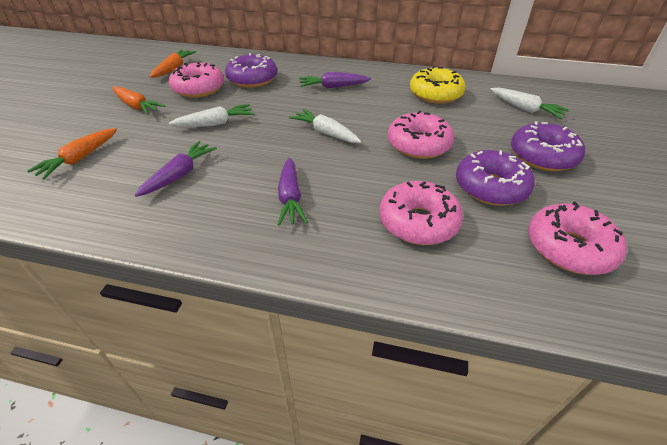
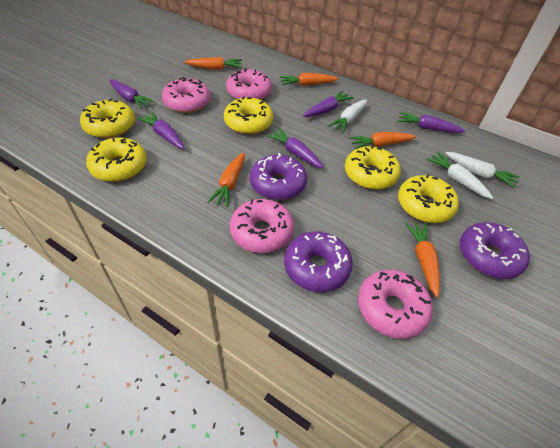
orange carrot: 3 -> 5
purple carrot: 3 -> 5
yellow donut: 1 -> 5

